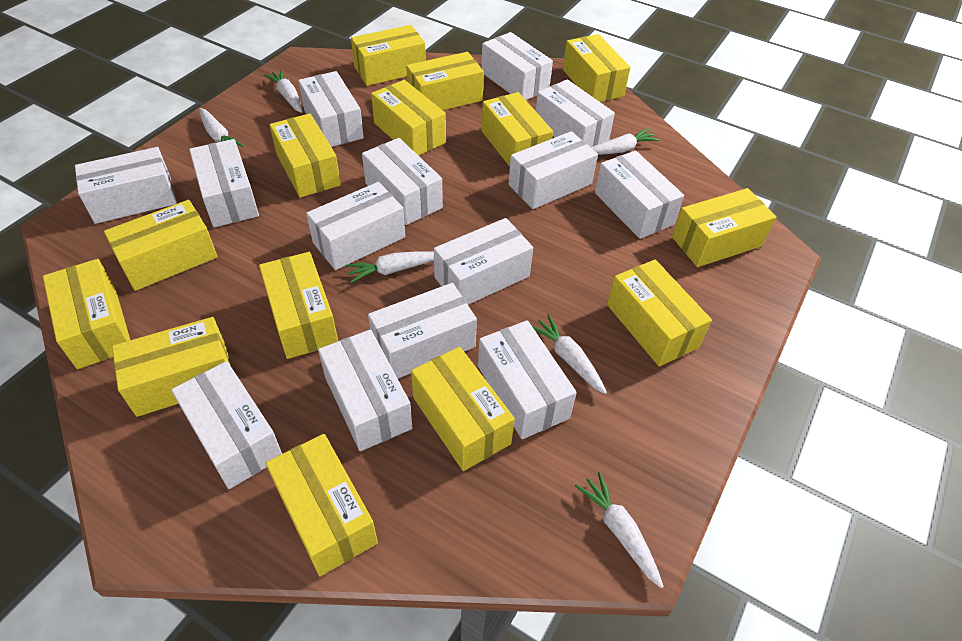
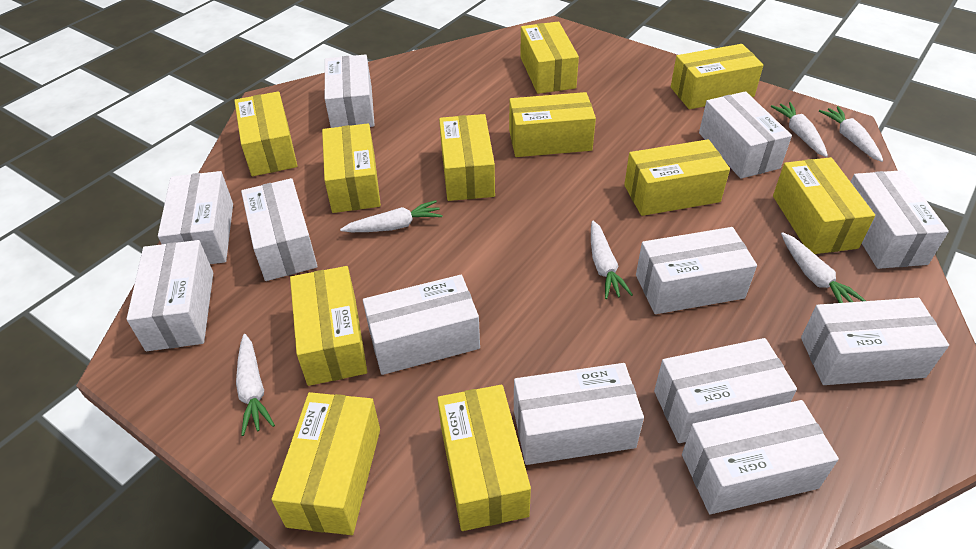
white box: 14 -> 12
yellow box: 14 -> 11

